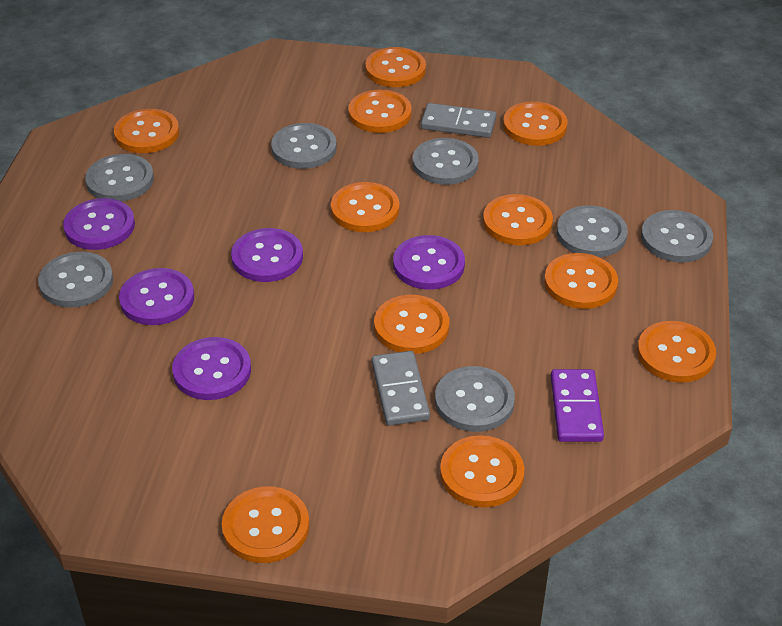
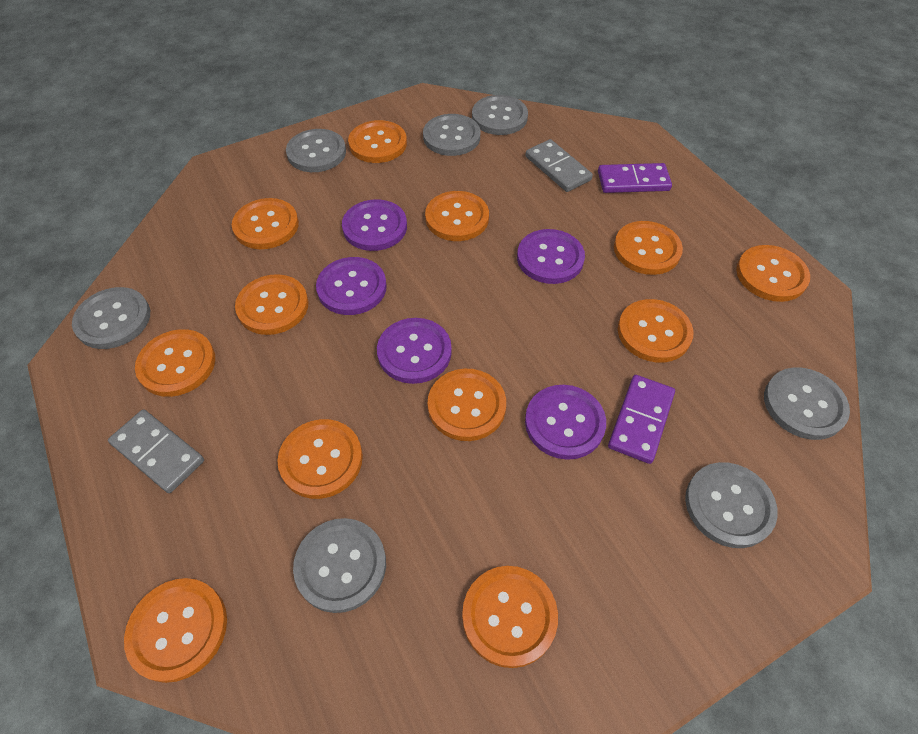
orange button: 11 -> 12
purple domino: 1 -> 2

